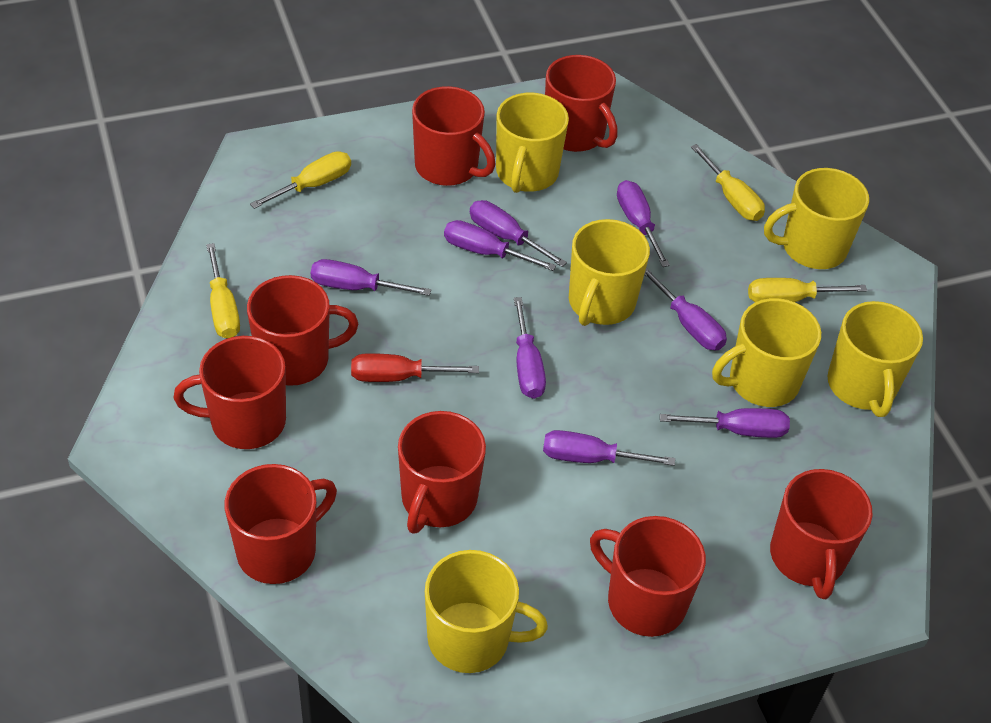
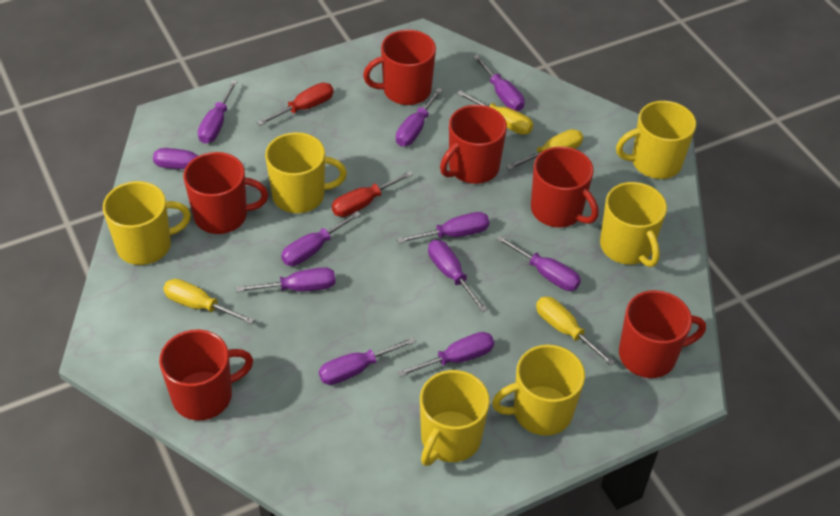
purple screwdriver: 8 -> 11
red mug: 8 -> 6
red screwdriver: 1 -> 2

